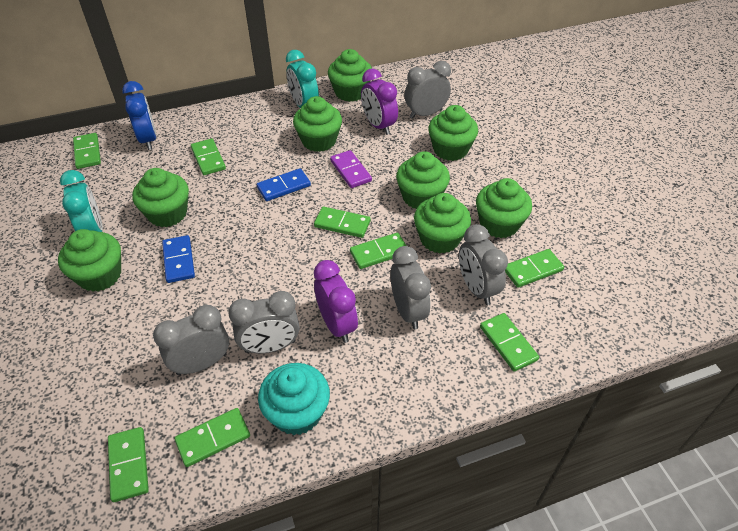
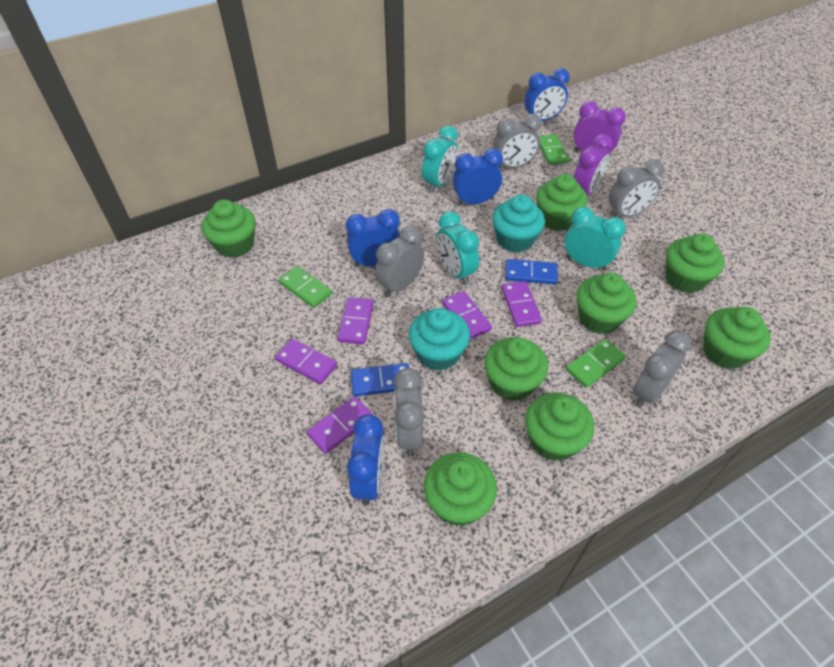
blue clock: 1 -> 4
green domino: 8 -> 3
purple domino: 1 -> 5
turquoise clock: 2 -> 3
turquoise cupcake: 1 -> 2

